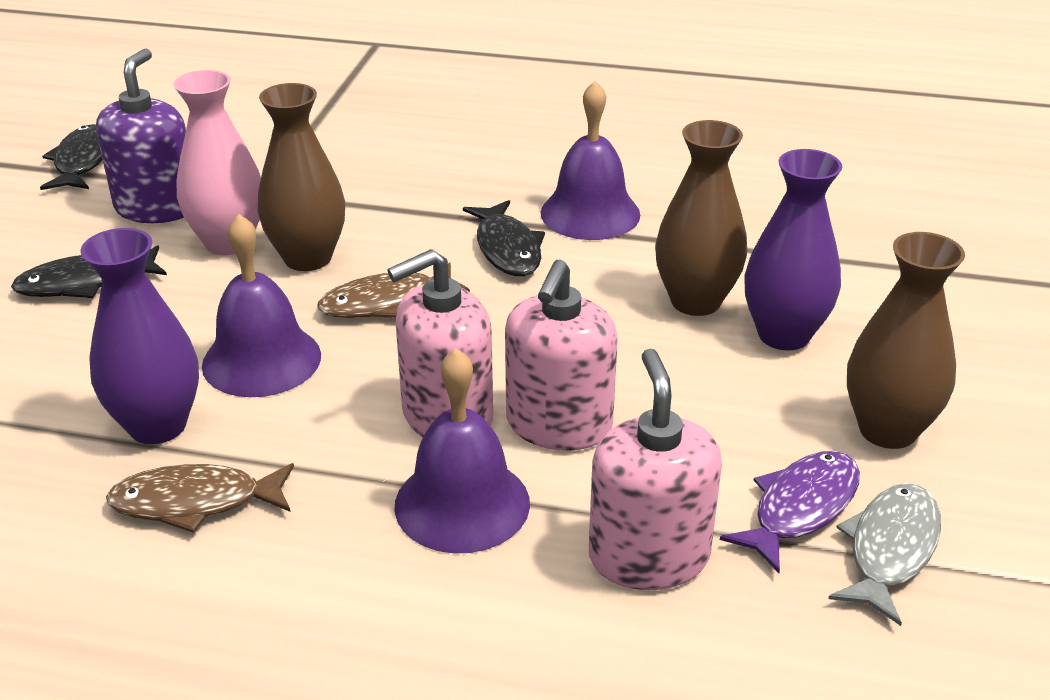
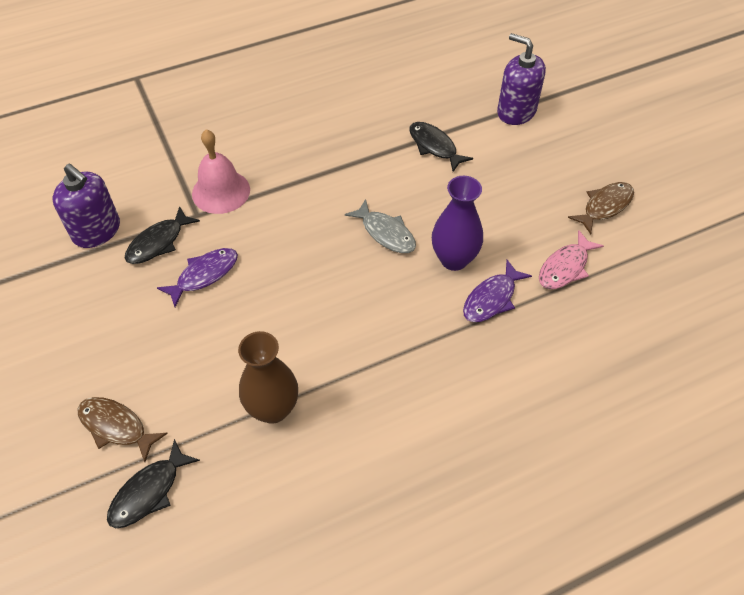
brown vase: 3 -> 1
pink bell: 0 -> 1
pink fish: 0 -> 1
pink soap dispenser: 3 -> 0
pink vase: 1 -> 0
purple bell: 3 -> 0
purple fish: 1 -> 2
purple soap dispenser: 1 -> 2
purple vase: 2 -> 1

